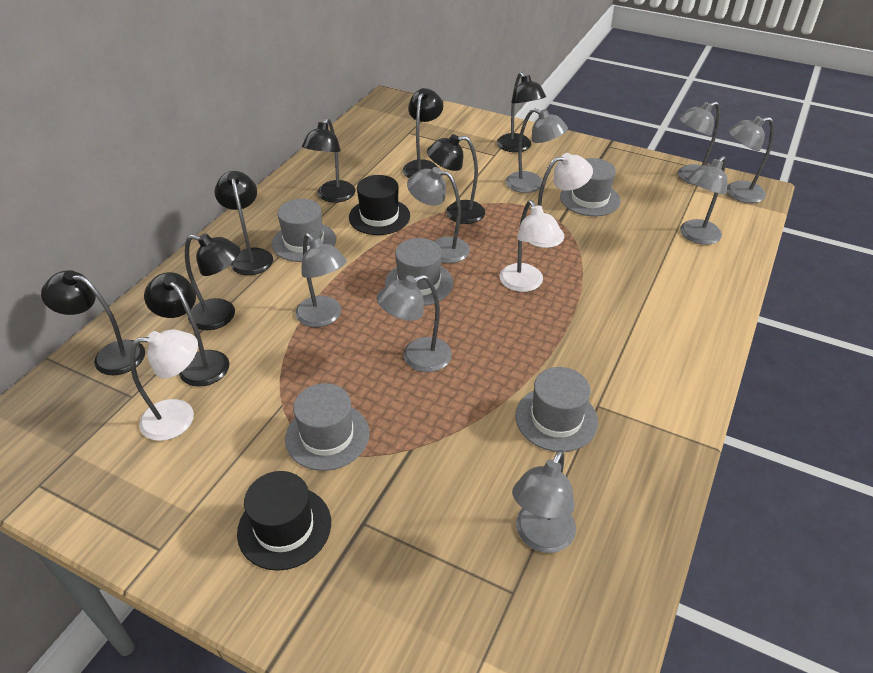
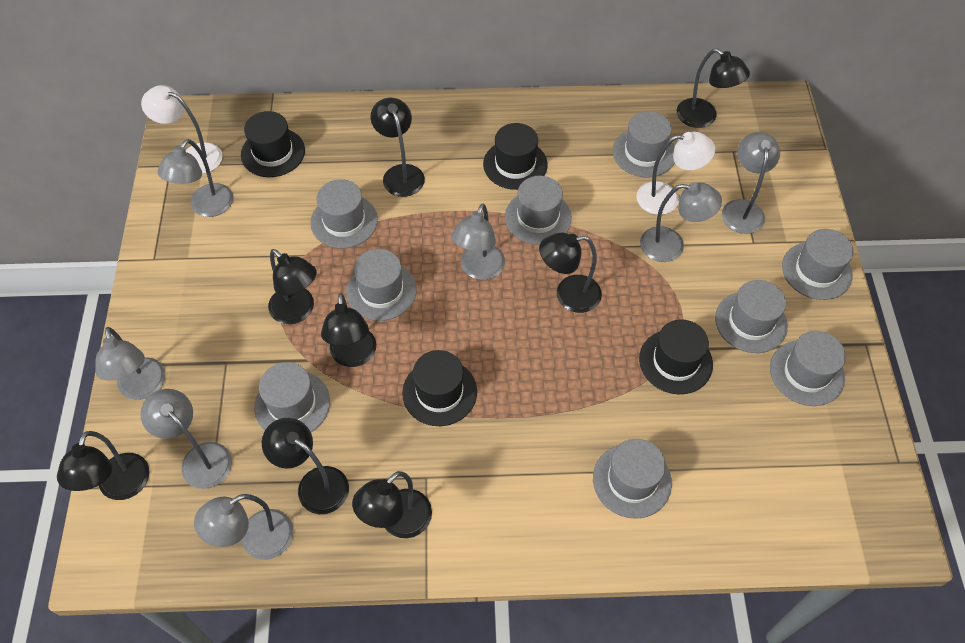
black hat: 2 -> 4
grey hat: 5 -> 9
grey lamp: 8 -> 7
white lamp: 3 -> 2

